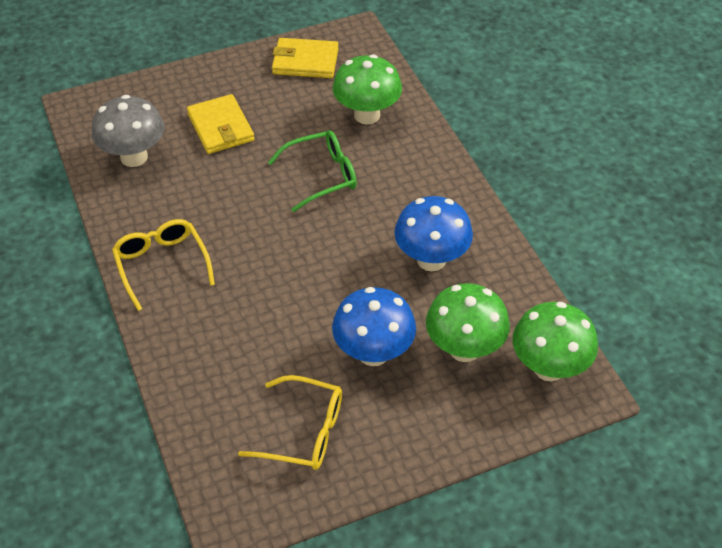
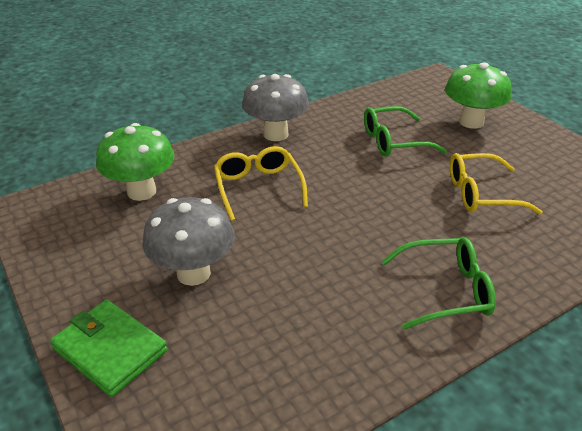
blue mushroom: 2 -> 0
green glasses: 1 -> 2
green mushroom: 3 -> 2
green wallet: 0 -> 1
grey mushroom: 1 -> 2
yellow wallet: 2 -> 0

